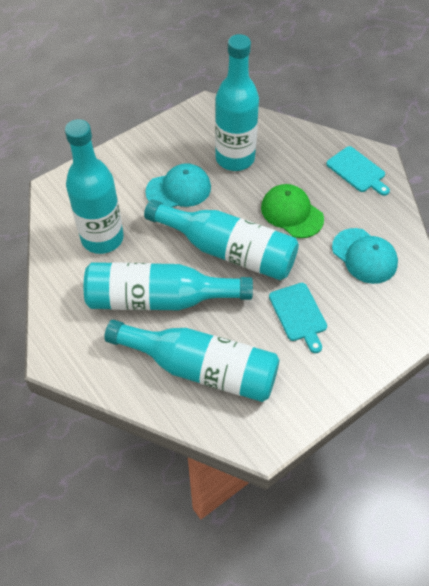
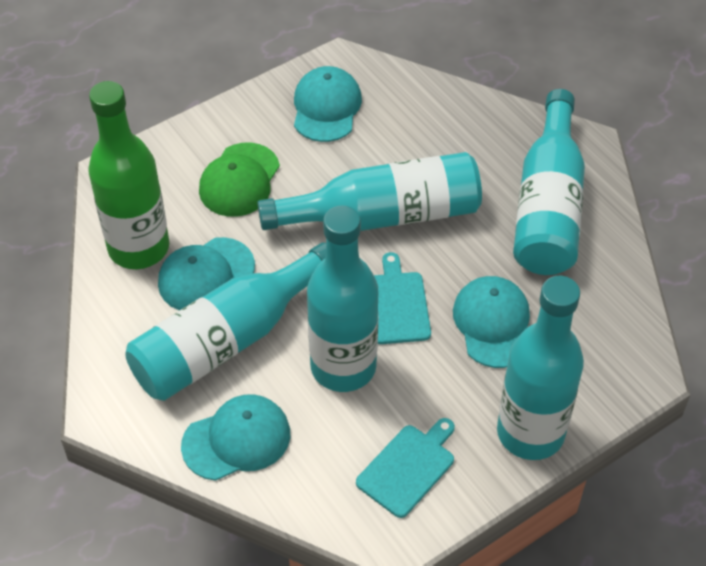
green bottle: 0 -> 1
turquoise cap: 2 -> 4

